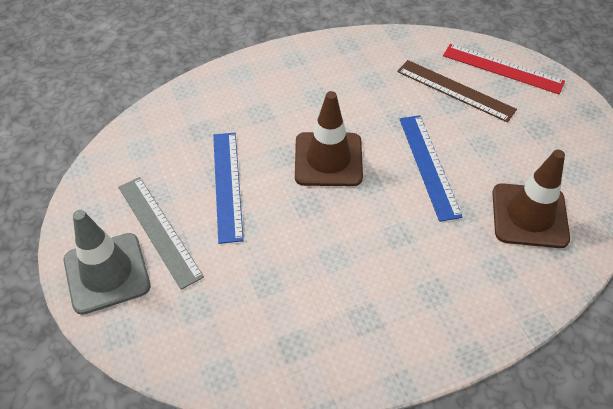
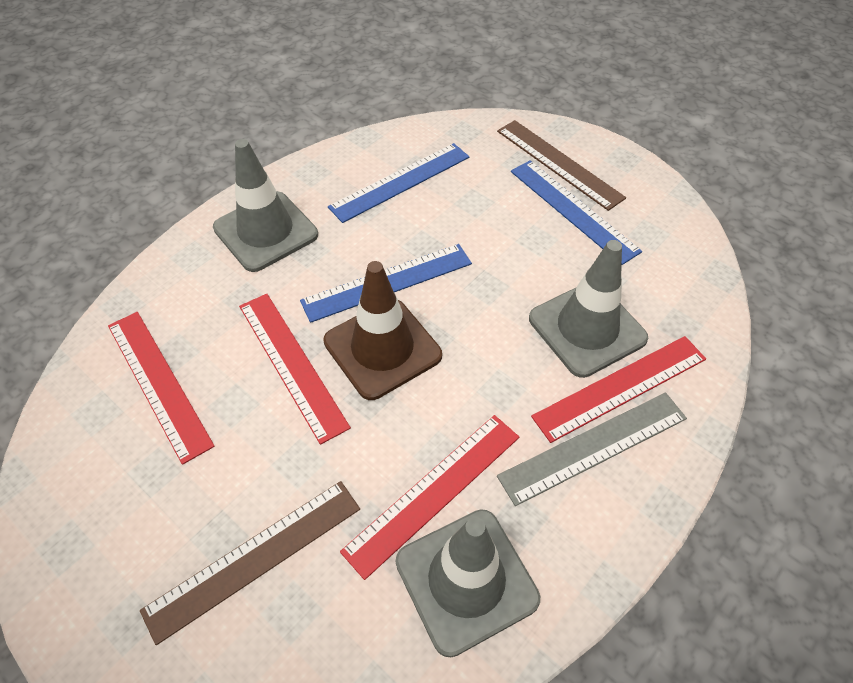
blue ruler: 2 -> 3
brown ruler: 1 -> 2
brown traffic cone: 2 -> 1
grey traffic cone: 1 -> 3
red ruler: 1 -> 4

